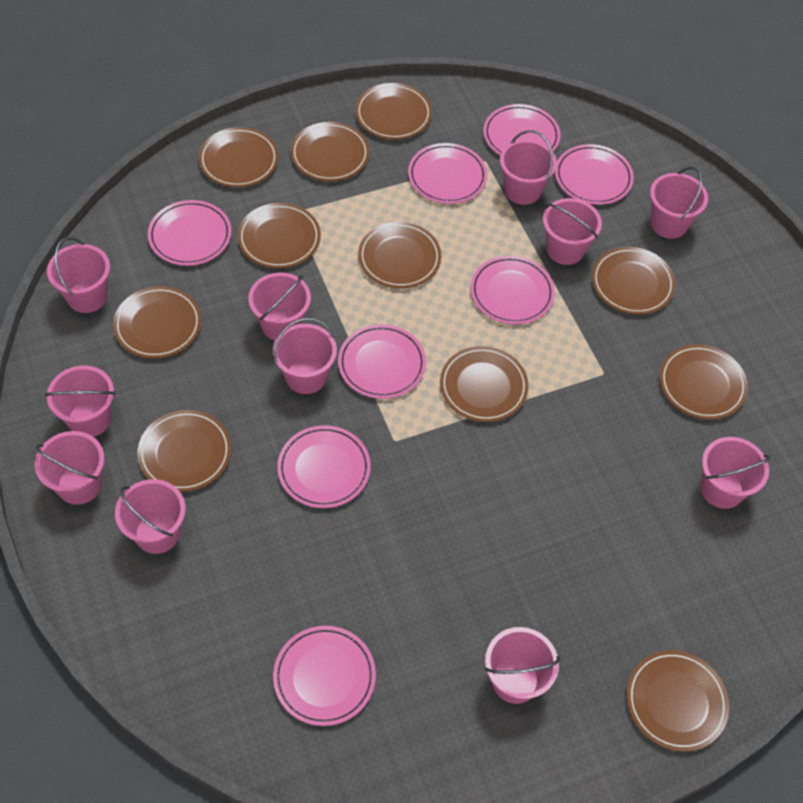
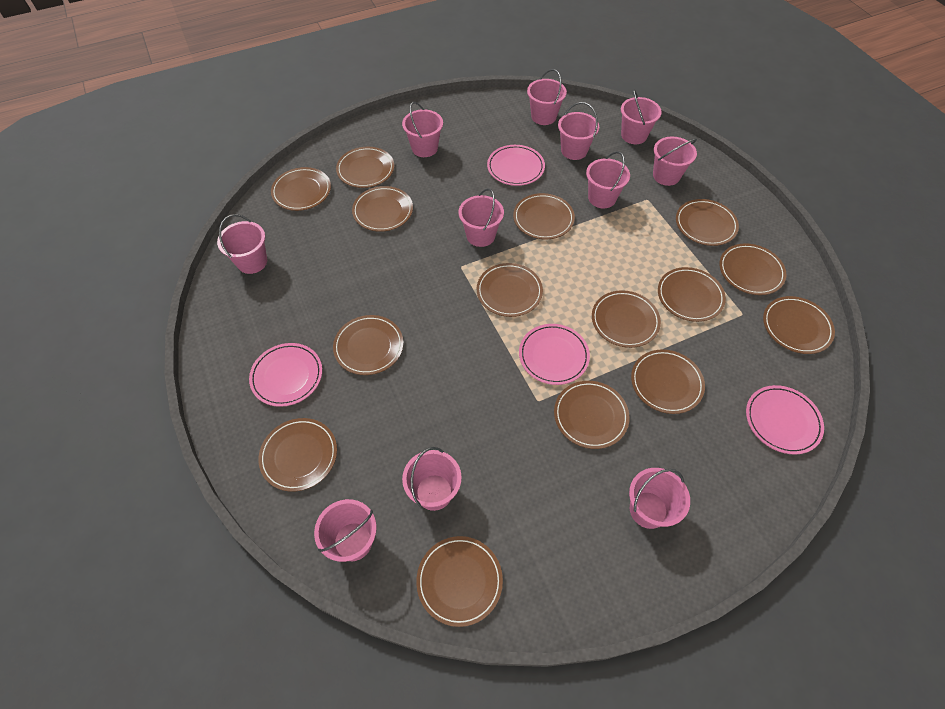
brown plate: 11 -> 15
pink plate: 8 -> 4

